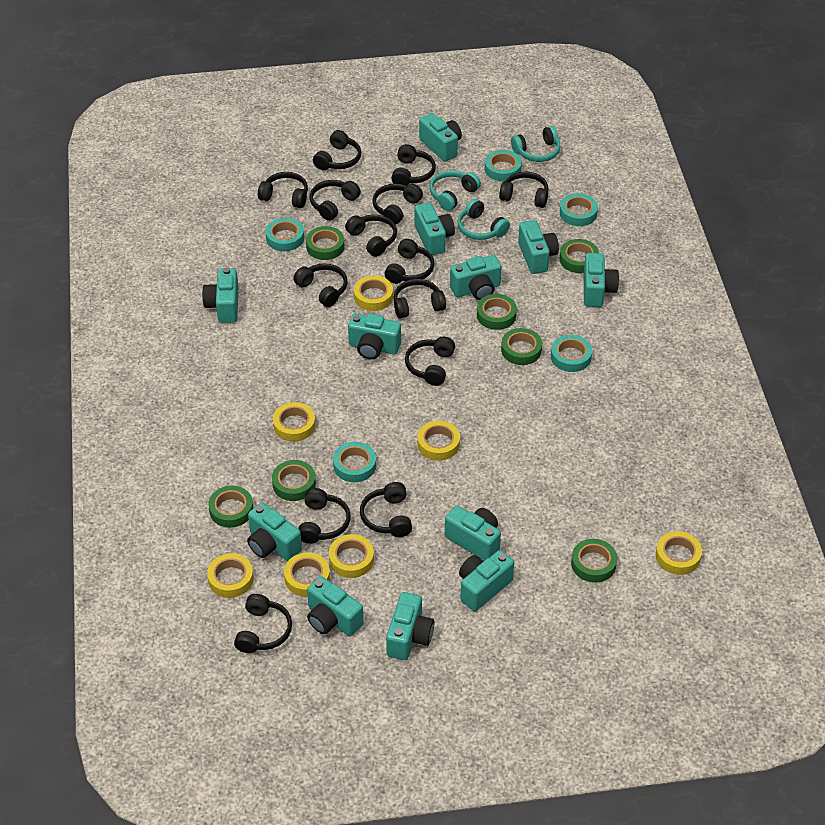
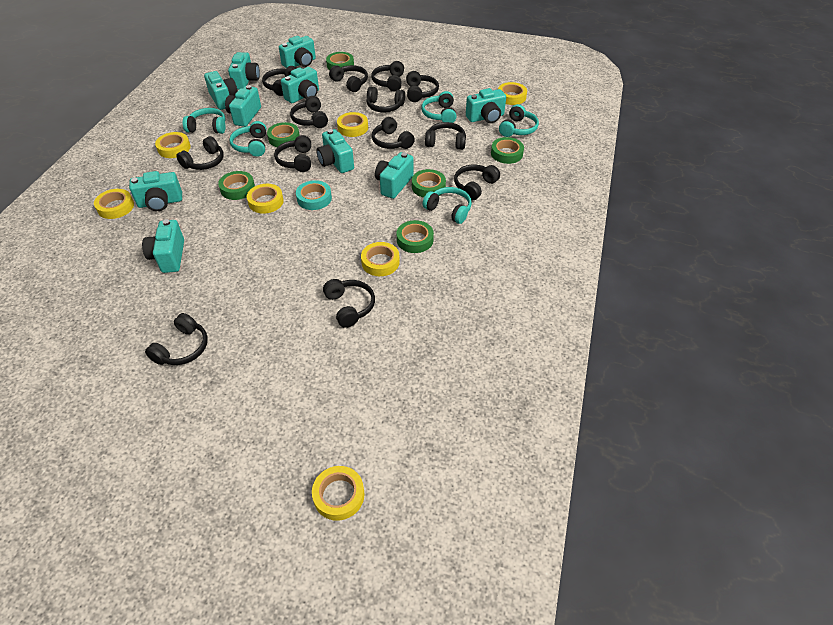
black headphones: 14 -> 13
green tape: 7 -> 6
turquoise camera: 12 -> 10
turquoise headphones: 3 -> 5
turquoise tape: 5 -> 1

